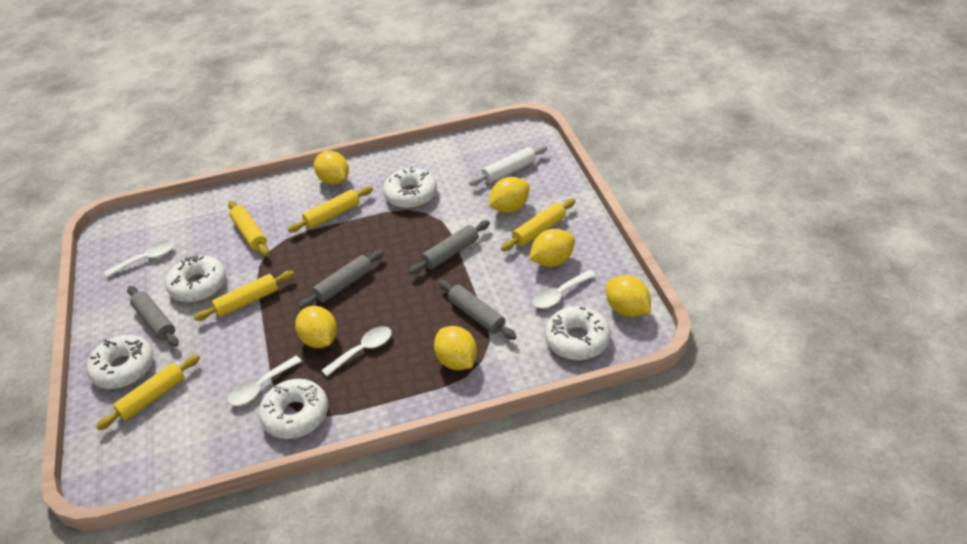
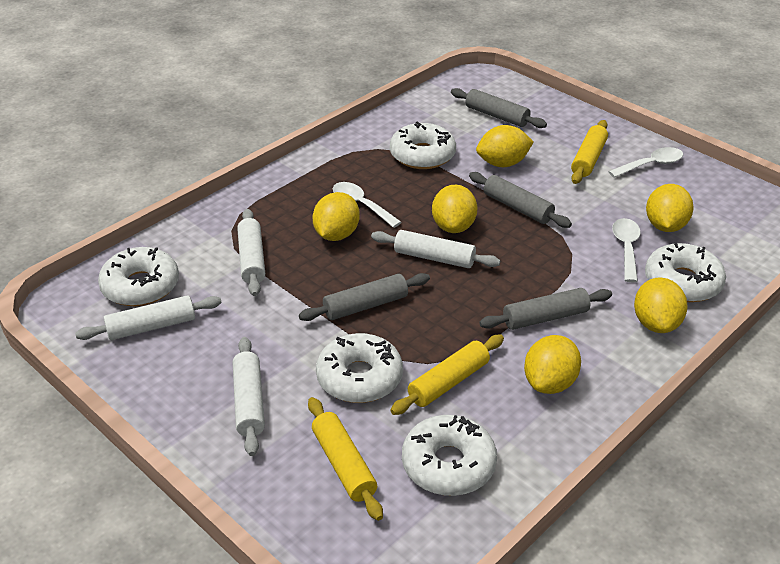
white rolling pin: 1 -> 4
white spoon: 4 -> 3
yellow rolling pin: 5 -> 3

